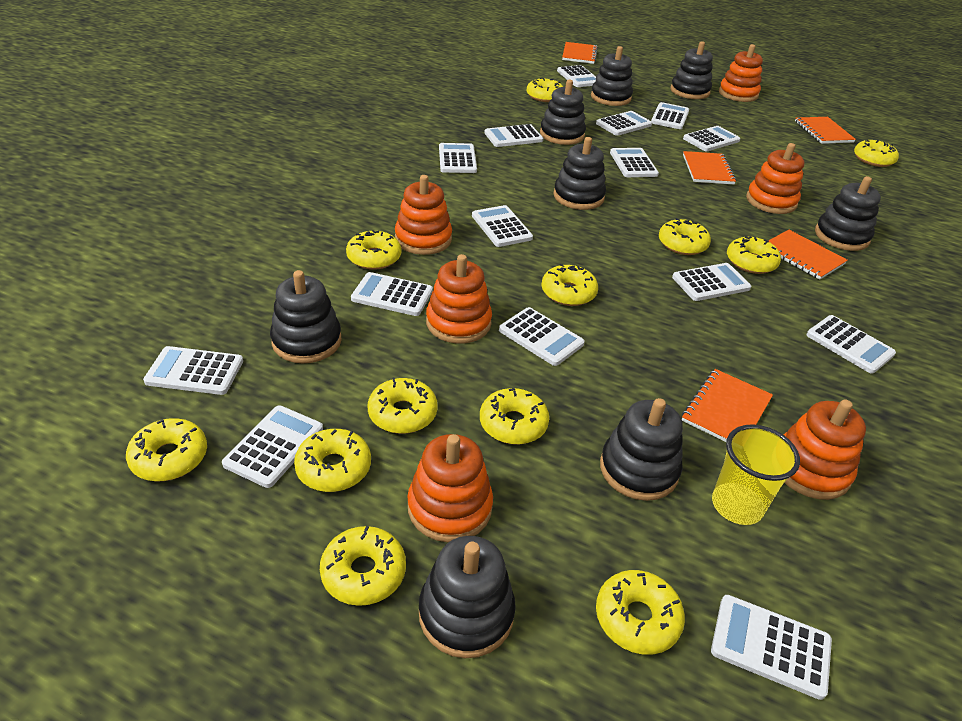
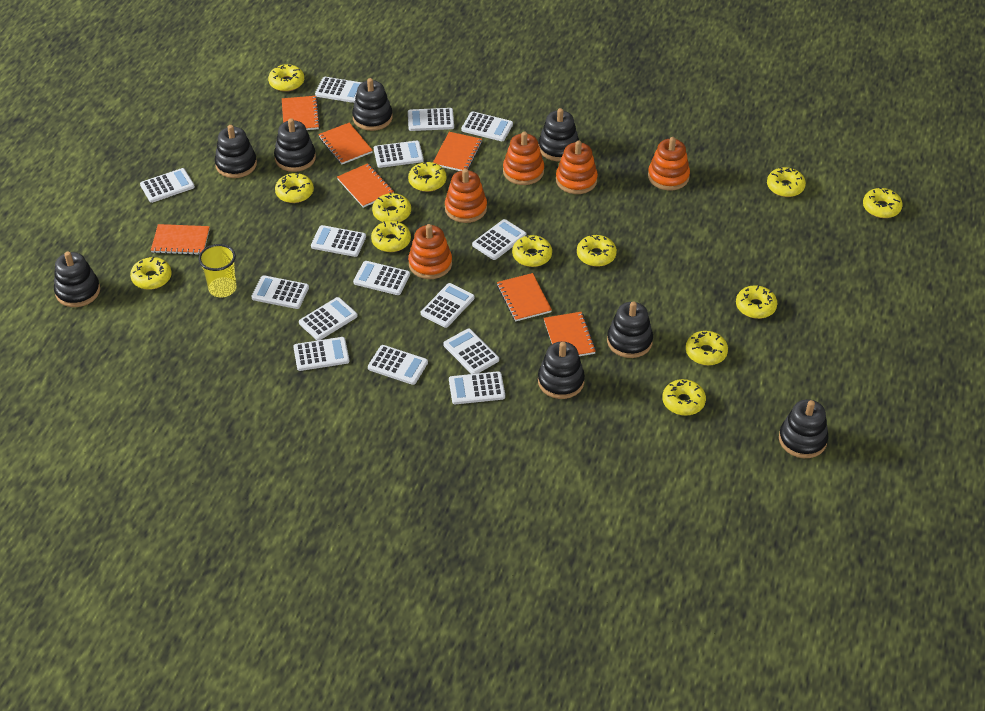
orange notebook: 5 -> 7
orange stacking toy: 6 -> 5
yellow donut: 12 -> 13

